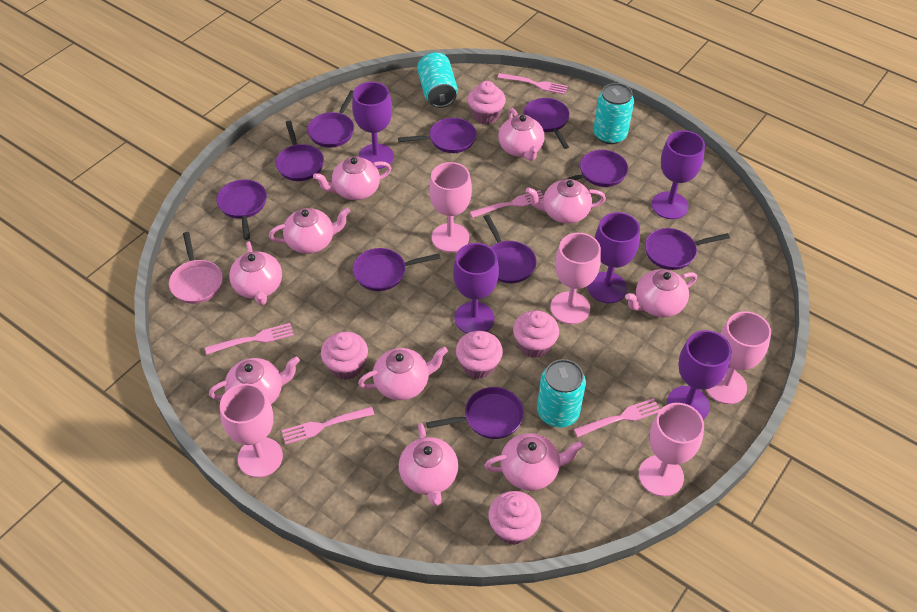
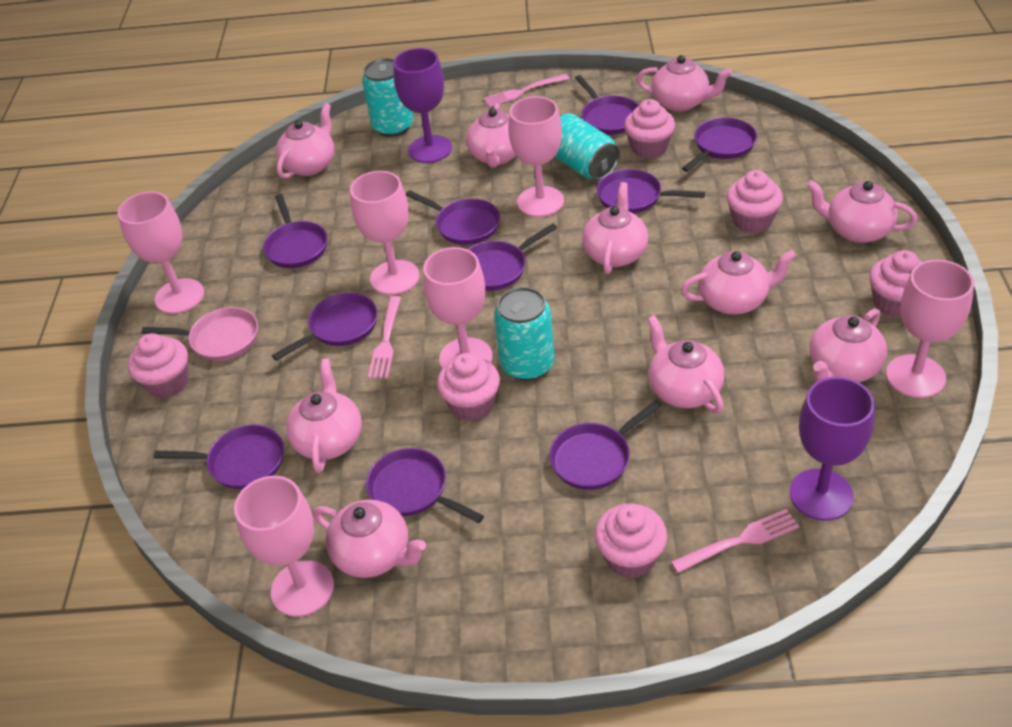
pink cupcake: 5 -> 6
pink fork: 5 -> 3
pink goblet: 5 -> 6
purple goblet: 5 -> 2

